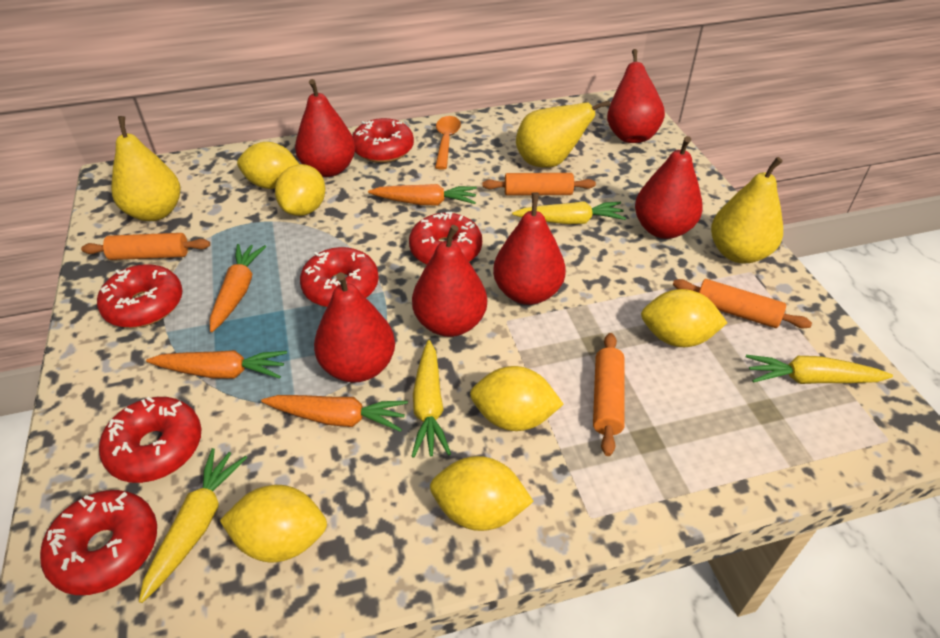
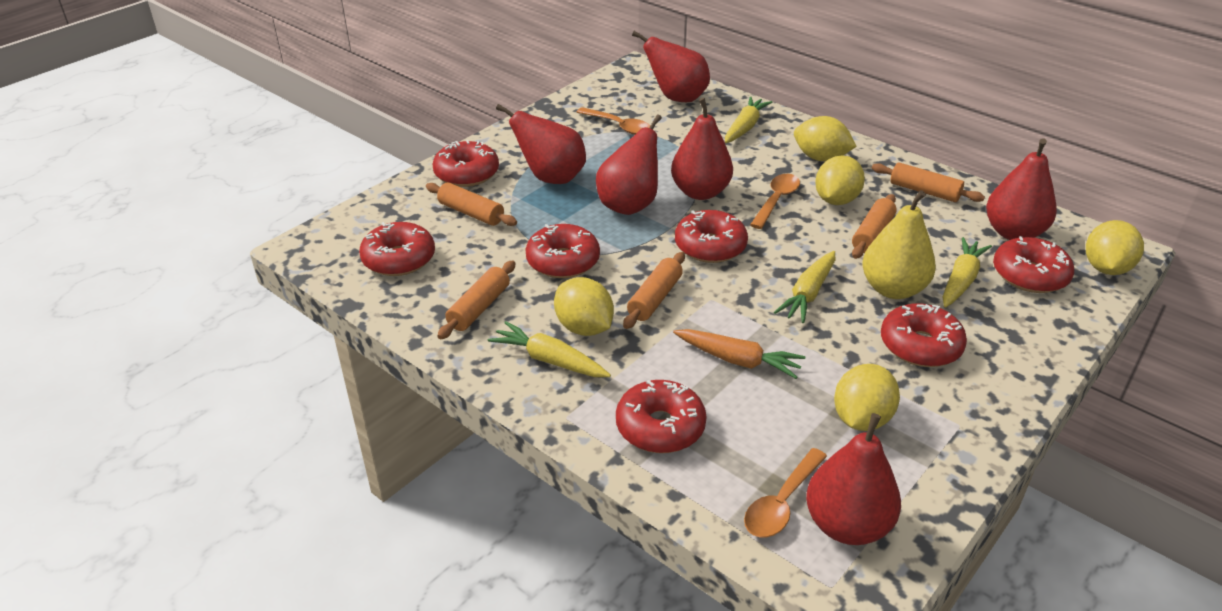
orange carrot: 4 -> 1
orange rolling pin: 4 -> 5
orange spoon: 1 -> 3
red donut: 6 -> 7
yellow lemon: 6 -> 5
yellow pear: 3 -> 1

